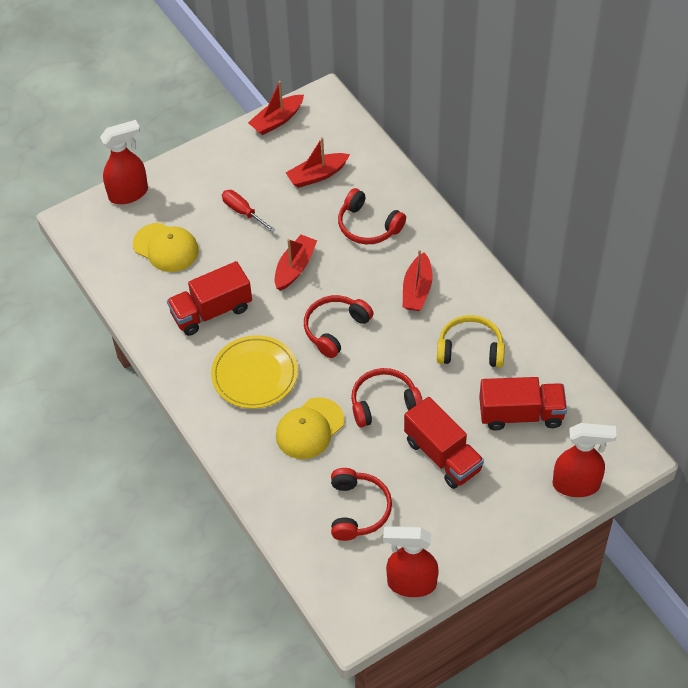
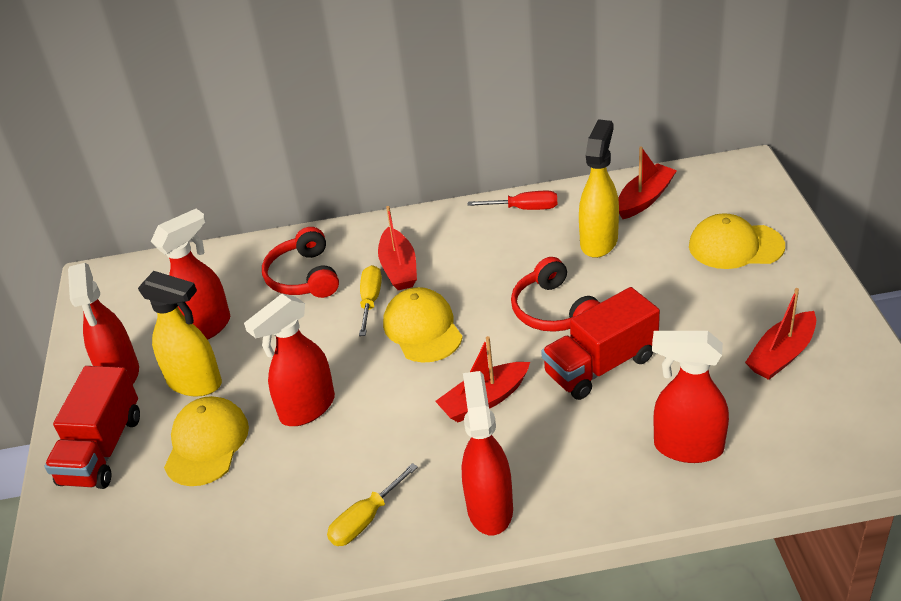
red headphones: 4 -> 2
red spray bottle: 3 -> 5
red truck: 3 -> 2
yellow cap: 2 -> 3
yellow headphones: 1 -> 0
yellow plate: 1 -> 0
yellow screwdriver: 0 -> 2
yellow spray bottle: 0 -> 2

